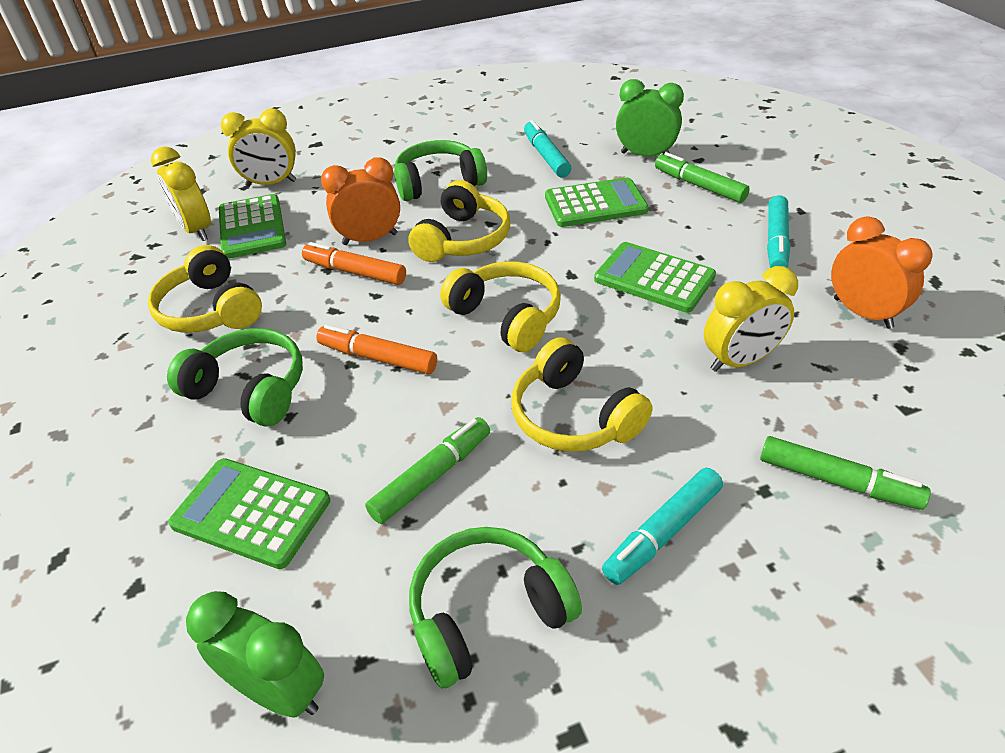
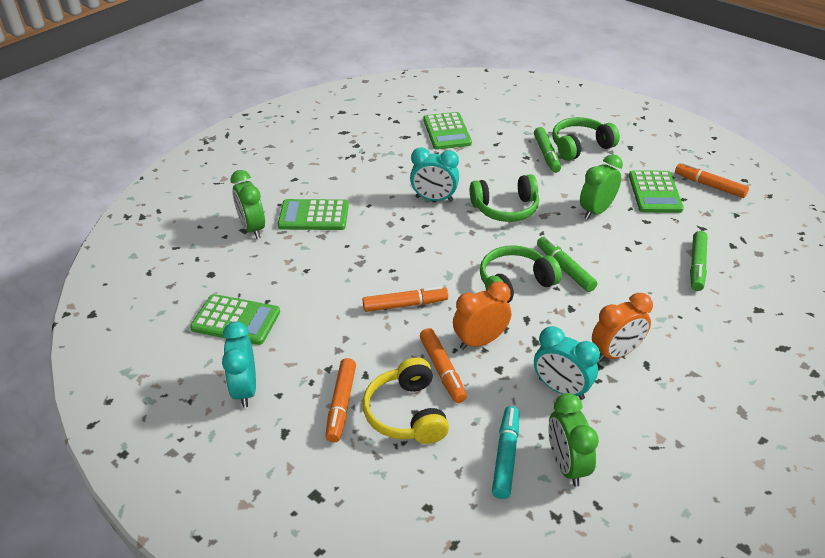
green clock: 2 -> 3
orange marker: 2 -> 4
turquoise clock: 0 -> 3
turquoise marker: 3 -> 1
yellow clock: 3 -> 0
yellow headphones: 4 -> 1

